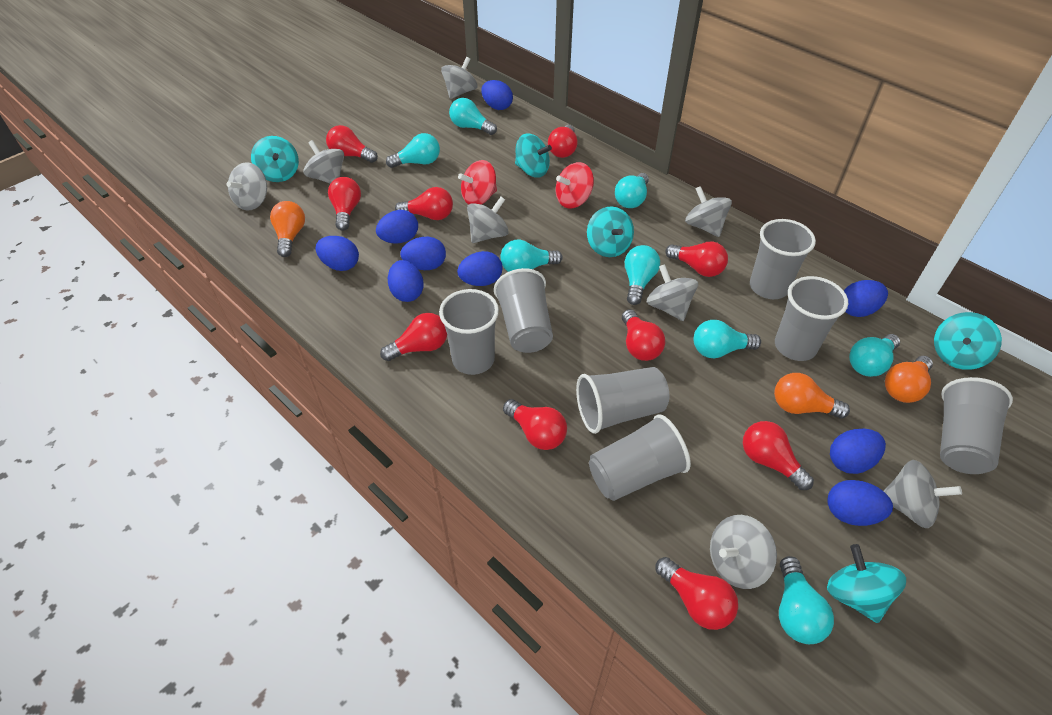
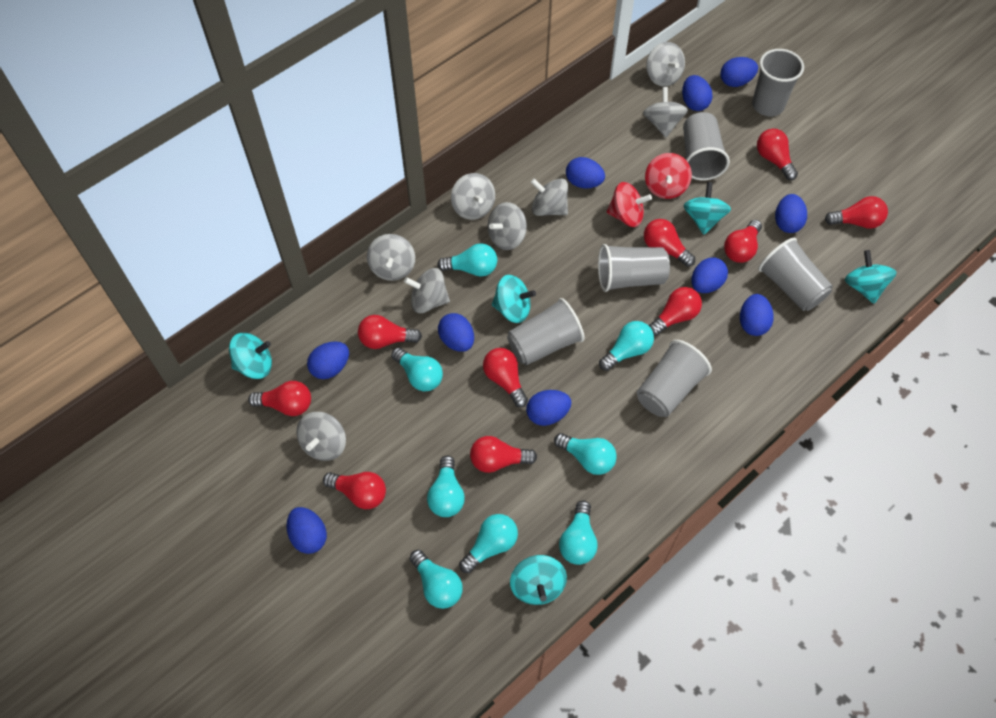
blue egg: 9 -> 10
grey cup: 7 -> 6
orange light bulb: 3 -> 0

